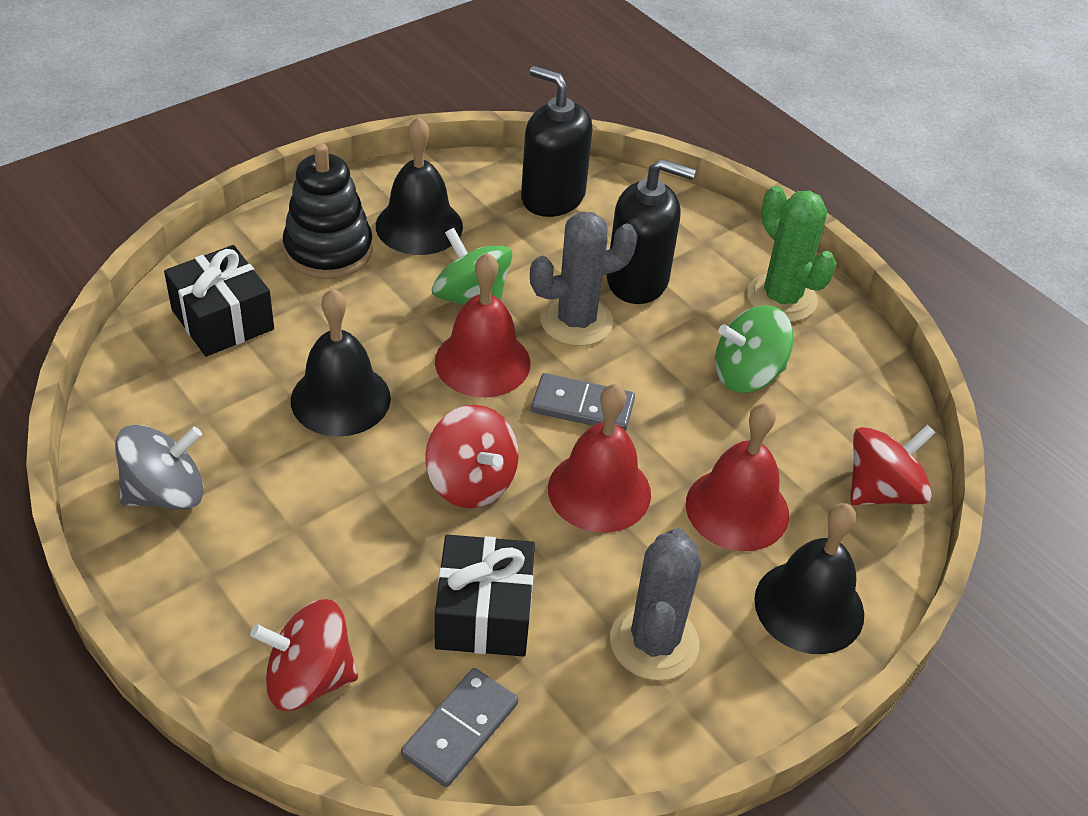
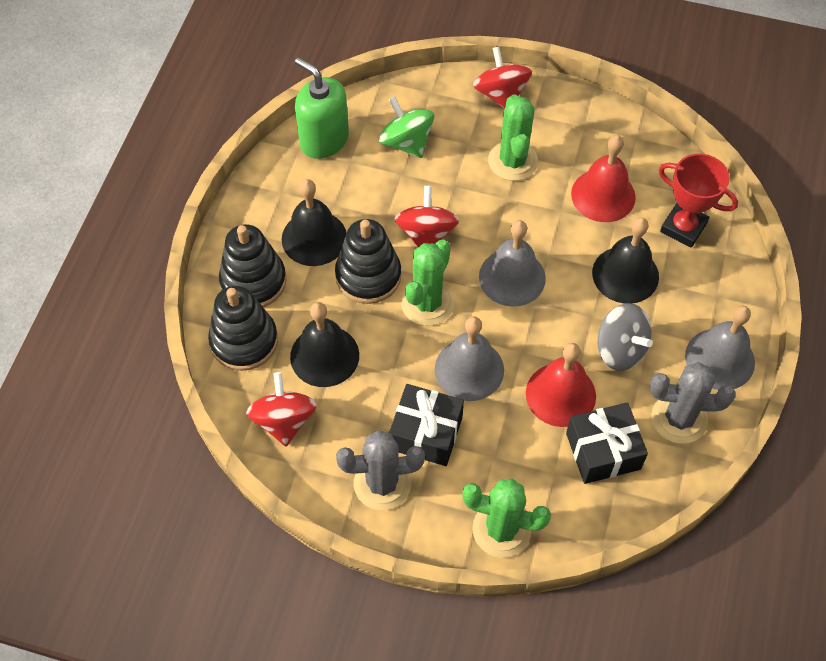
black soap dispenser: 2 -> 0
black stacking toy: 1 -> 3
green cactus: 1 -> 3
green soap dispenser: 0 -> 1
green spinning top: 2 -> 1
grey bell: 0 -> 3
grey domino: 2 -> 0
red bell: 3 -> 2
red trophy: 0 -> 1

